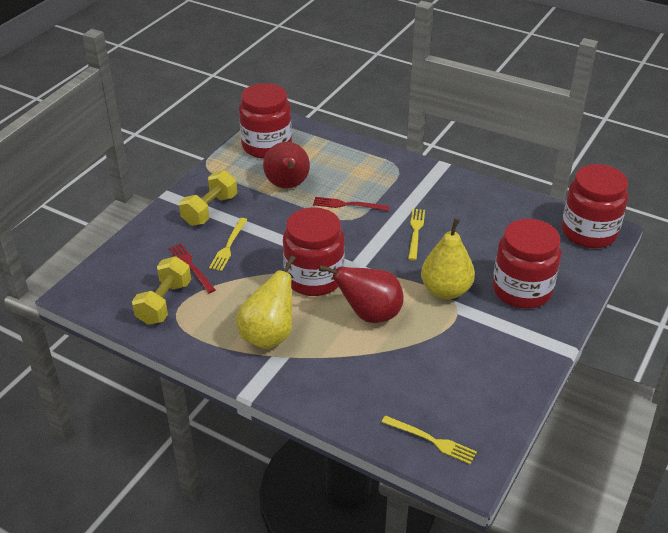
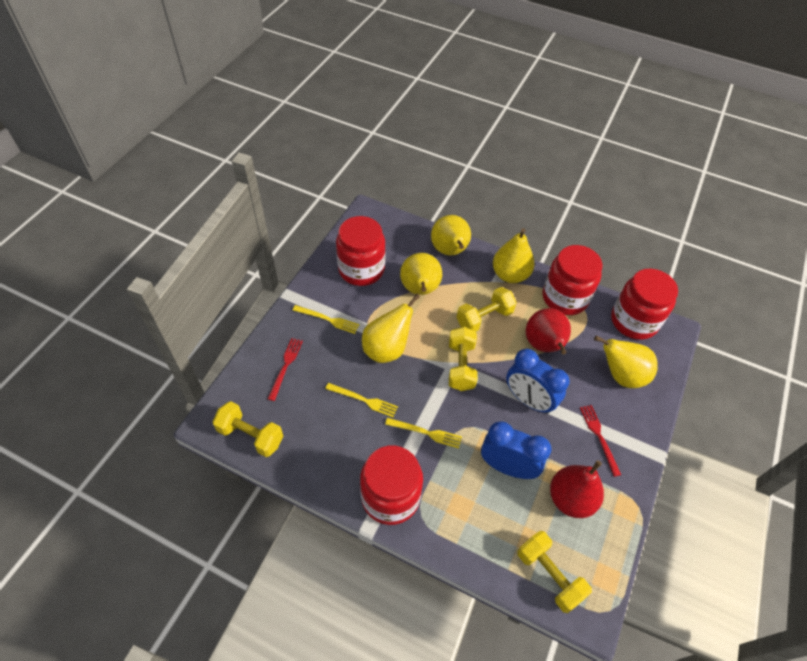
blue clock: 0 -> 2
yellow dumbbell: 2 -> 4
yellow pear: 2 -> 5

